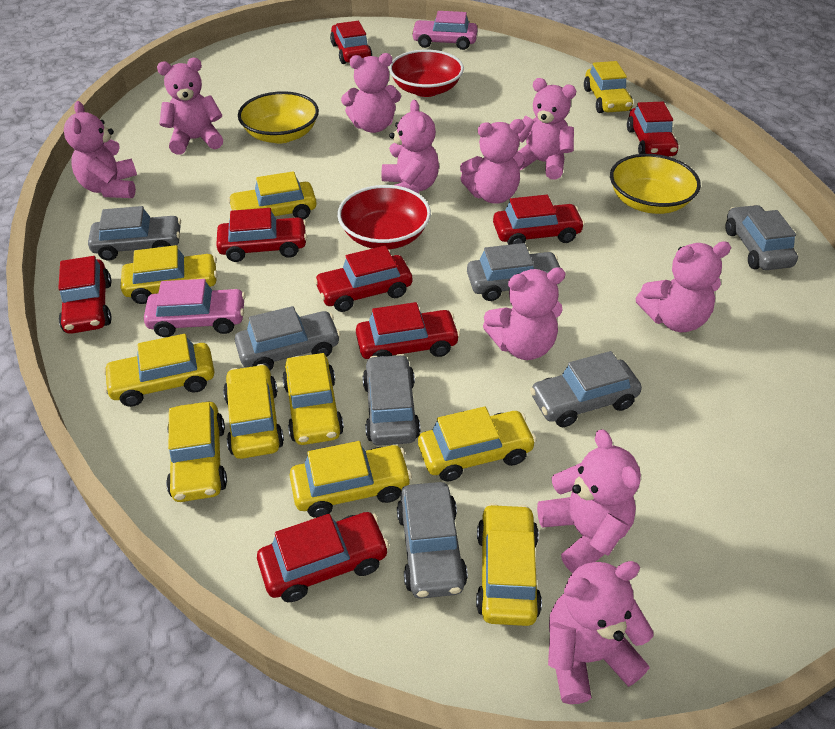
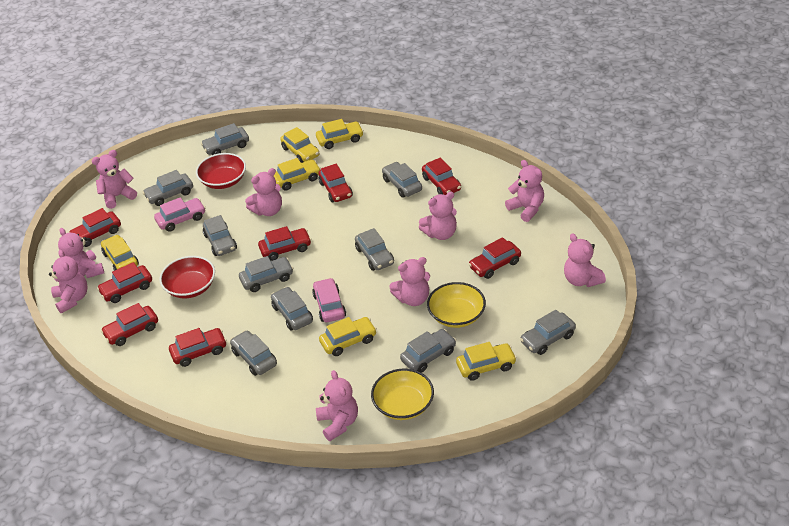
grey car: 7 -> 10
pink teddy bear: 10 -> 9
yellow car: 10 -> 6

